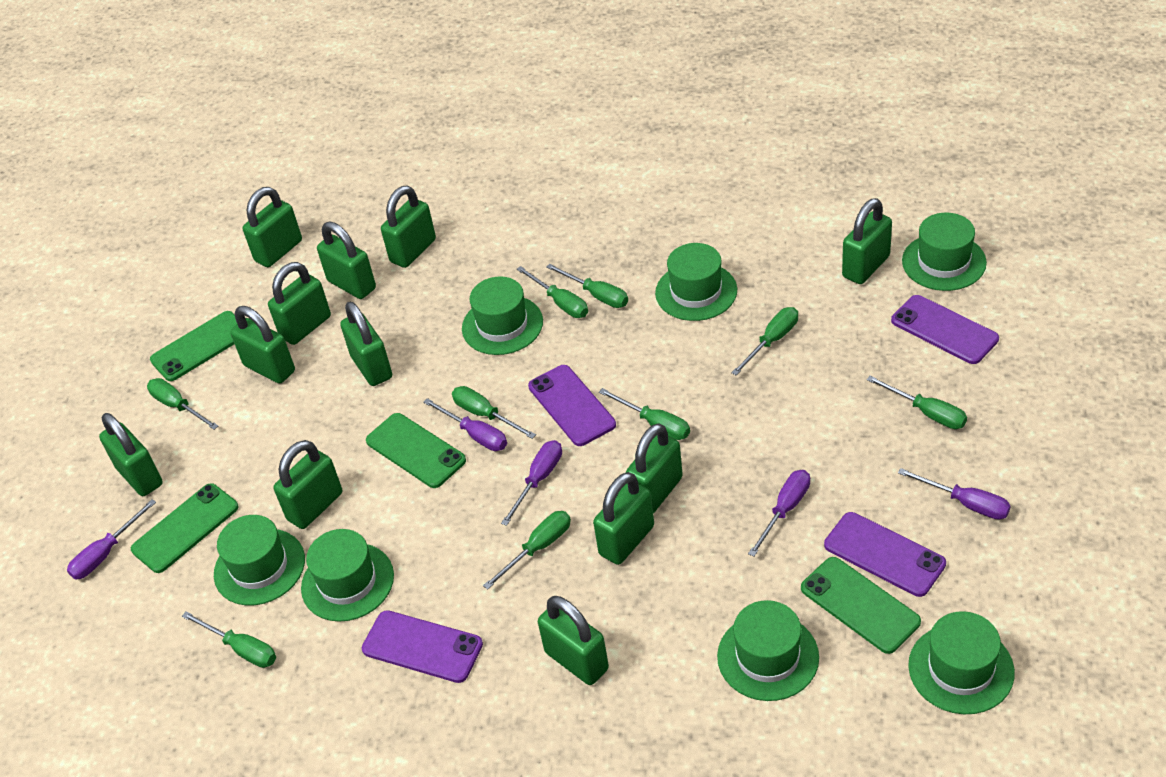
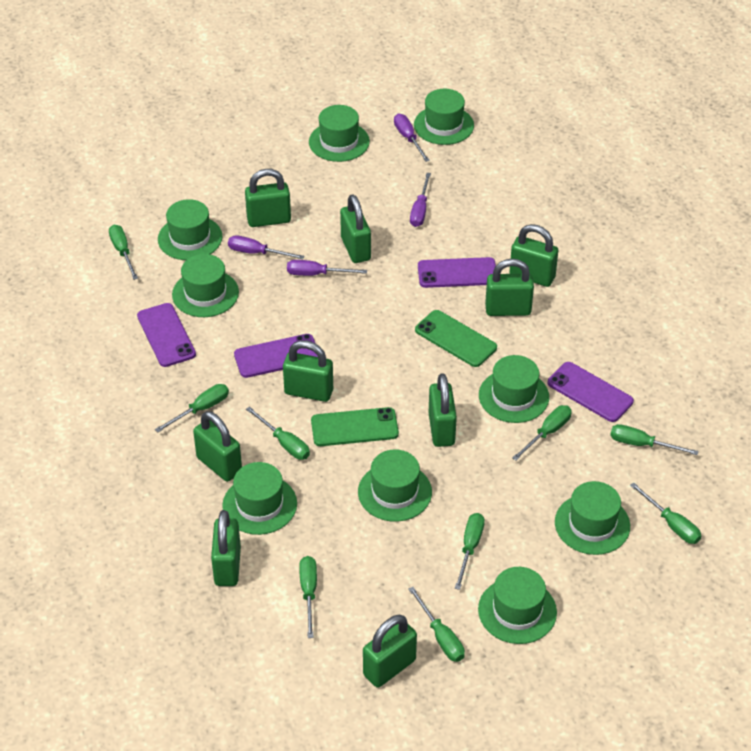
green hat: 7 -> 9
green padlock: 12 -> 9
green phone: 4 -> 2
purple screwdriver: 5 -> 4

